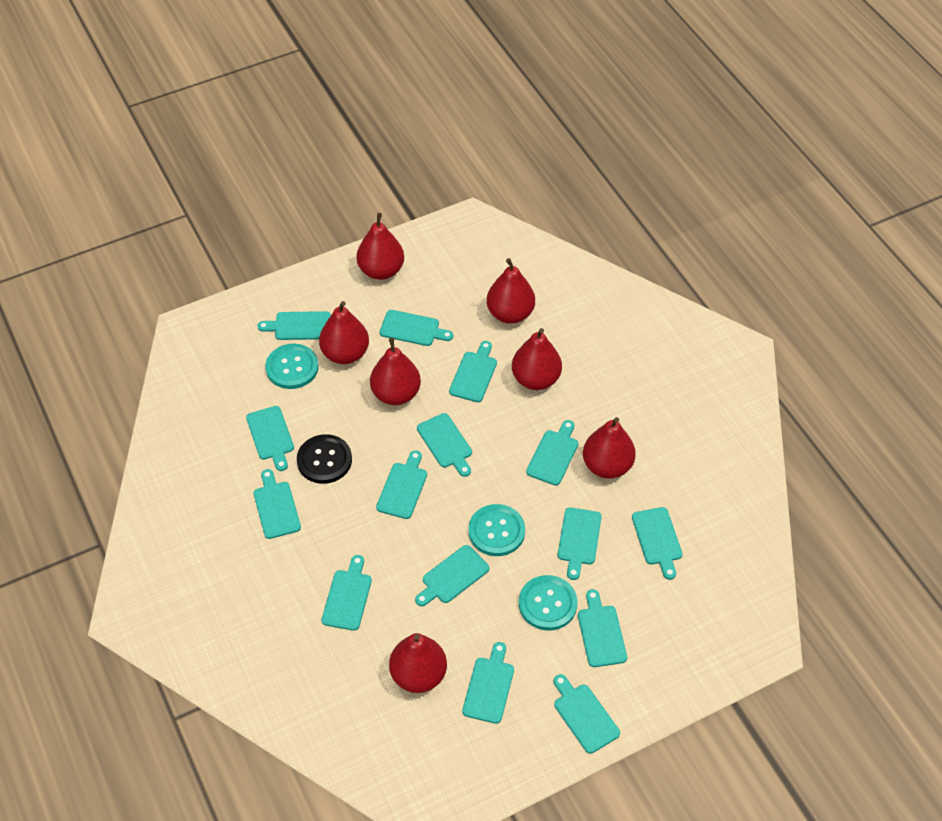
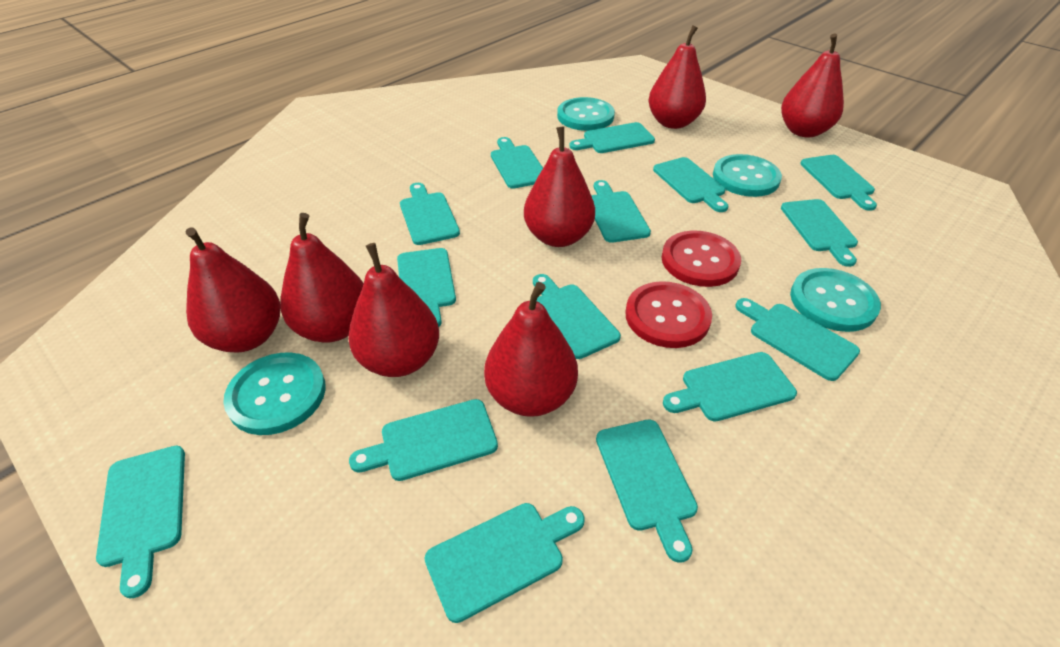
black button: 1 -> 0
red button: 0 -> 2
turquoise button: 3 -> 4

